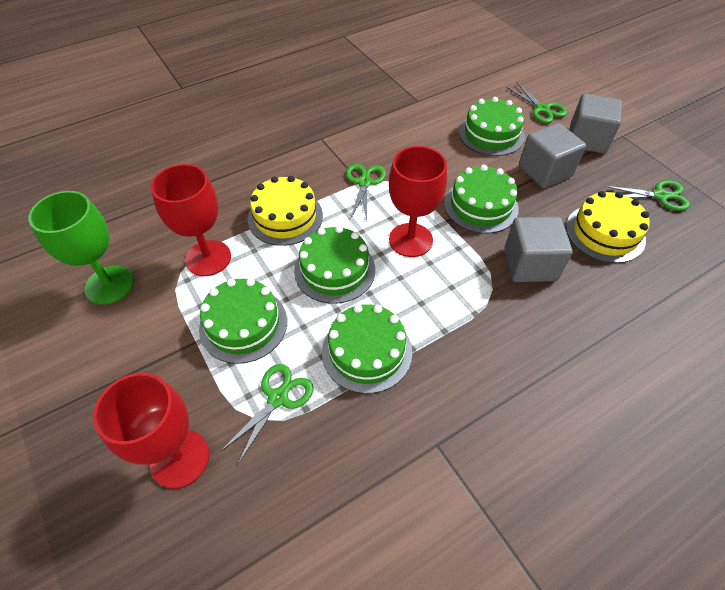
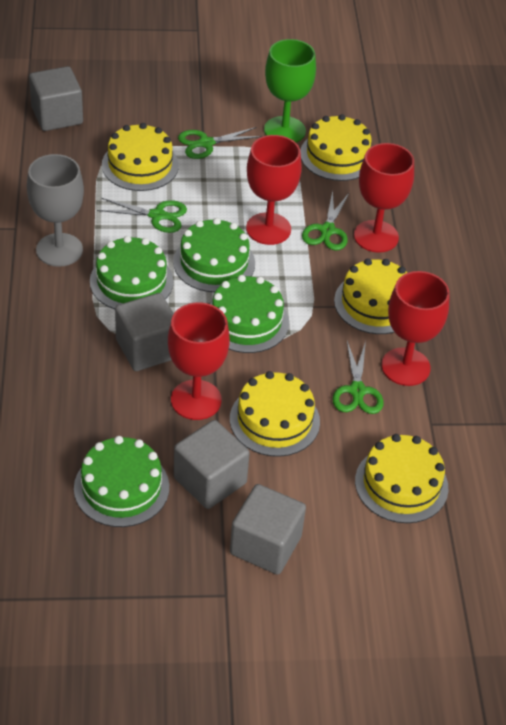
green cake: 5 -> 4
grey cube: 3 -> 4
grey goblet: 0 -> 1
red goblet: 3 -> 4
yellow cake: 2 -> 5

